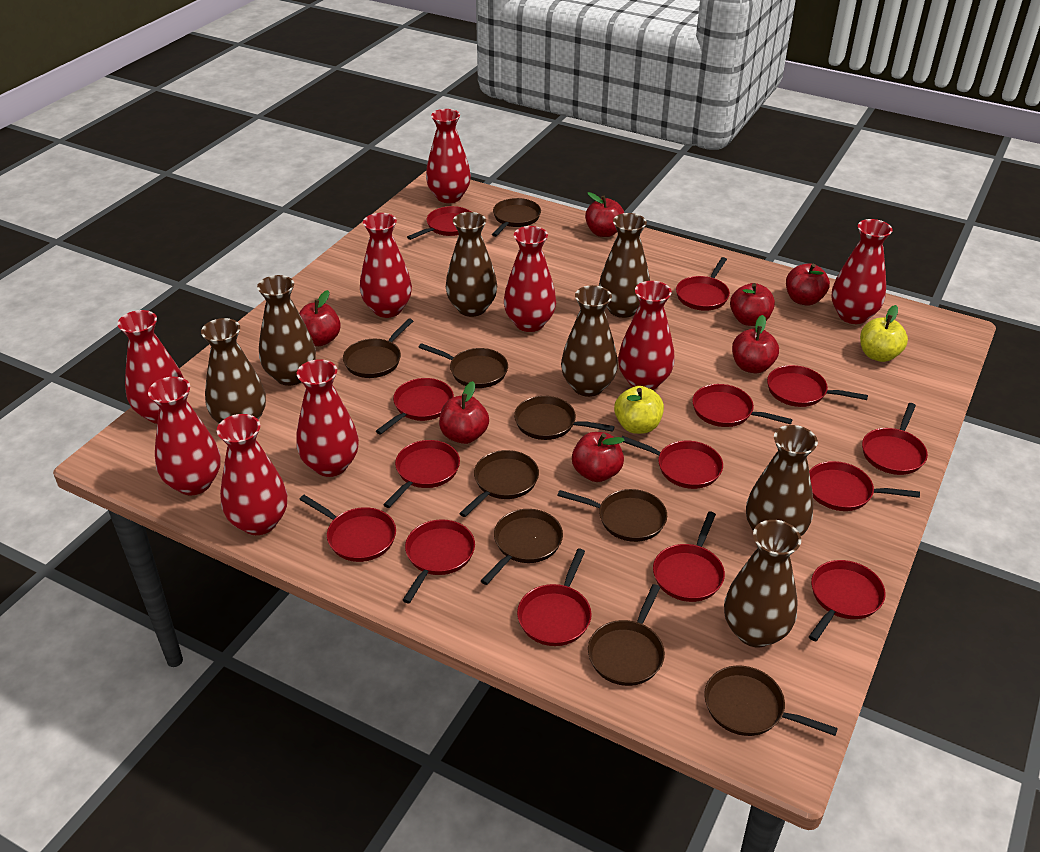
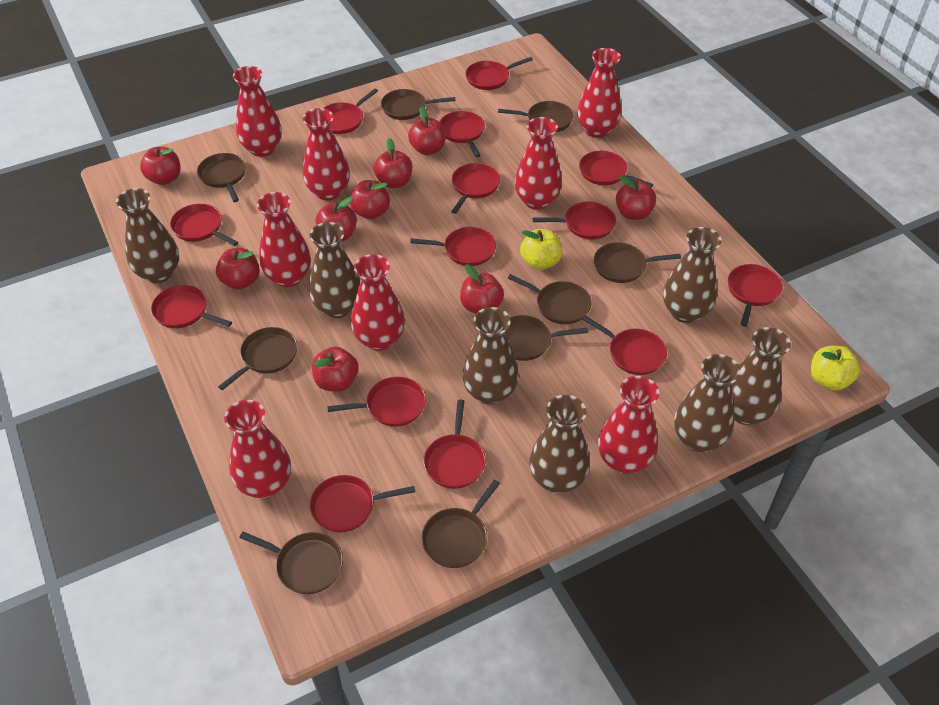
red apple: 7 -> 9
red vase: 9 -> 8

